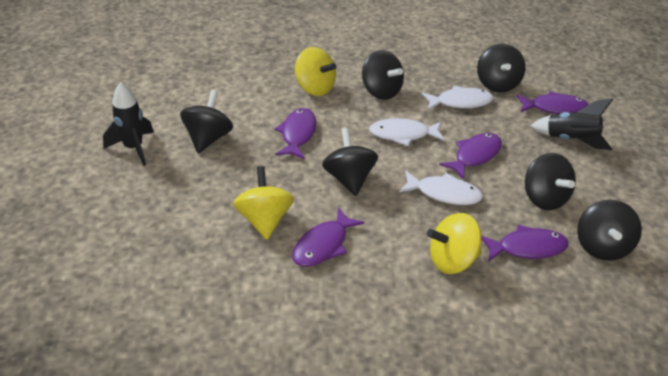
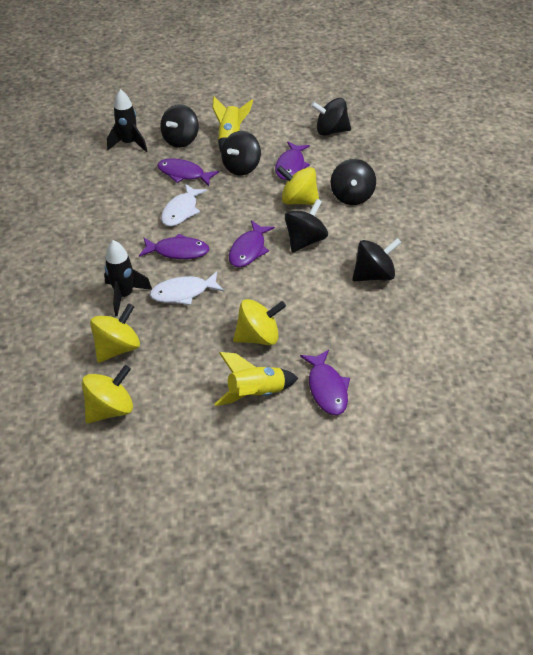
white fish: 3 -> 2
yellow rocket: 0 -> 2
yellow spinning top: 3 -> 4

